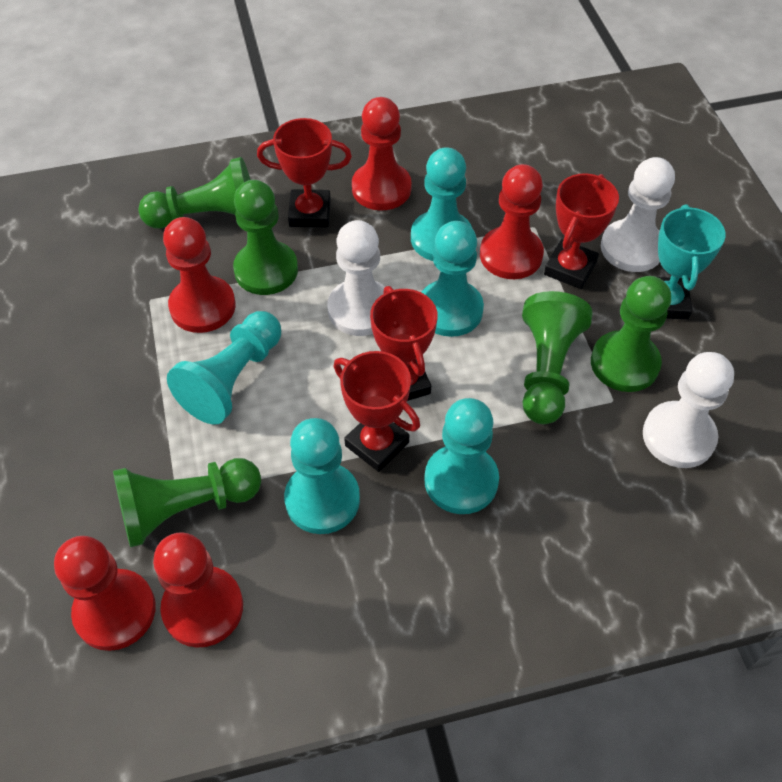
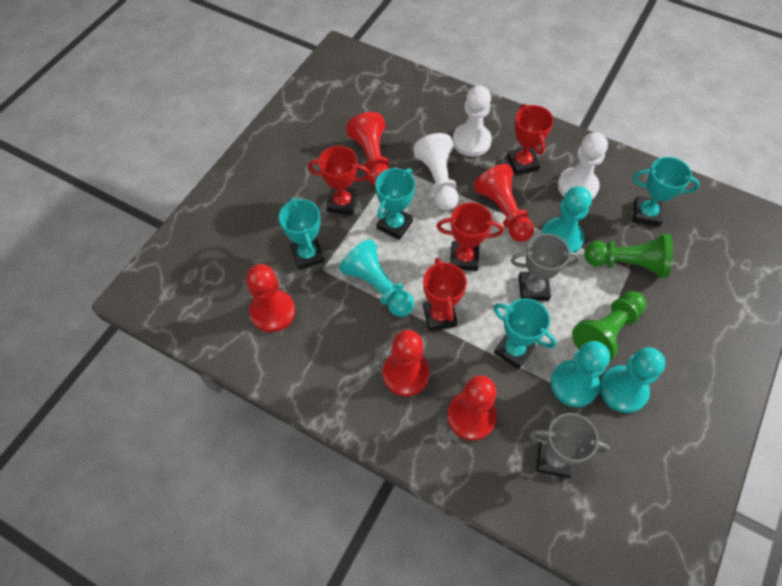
green pawn: 5 -> 2
grey trophy: 0 -> 2
turquoise pawn: 5 -> 4
turquoise trophy: 1 -> 4

